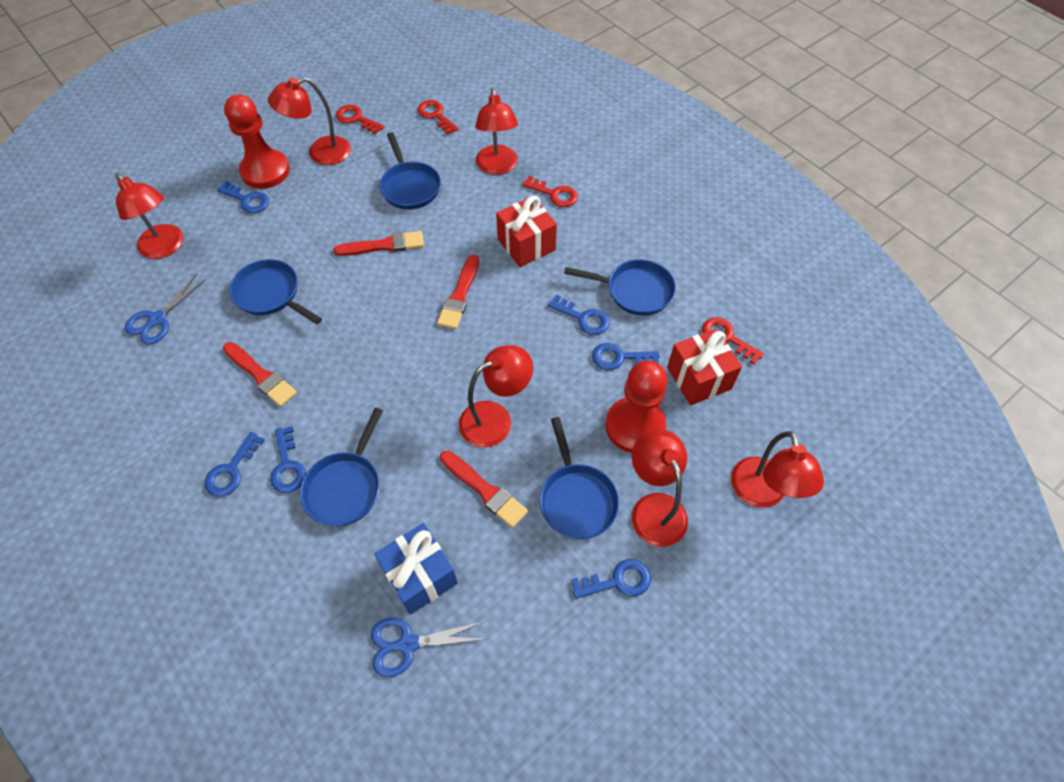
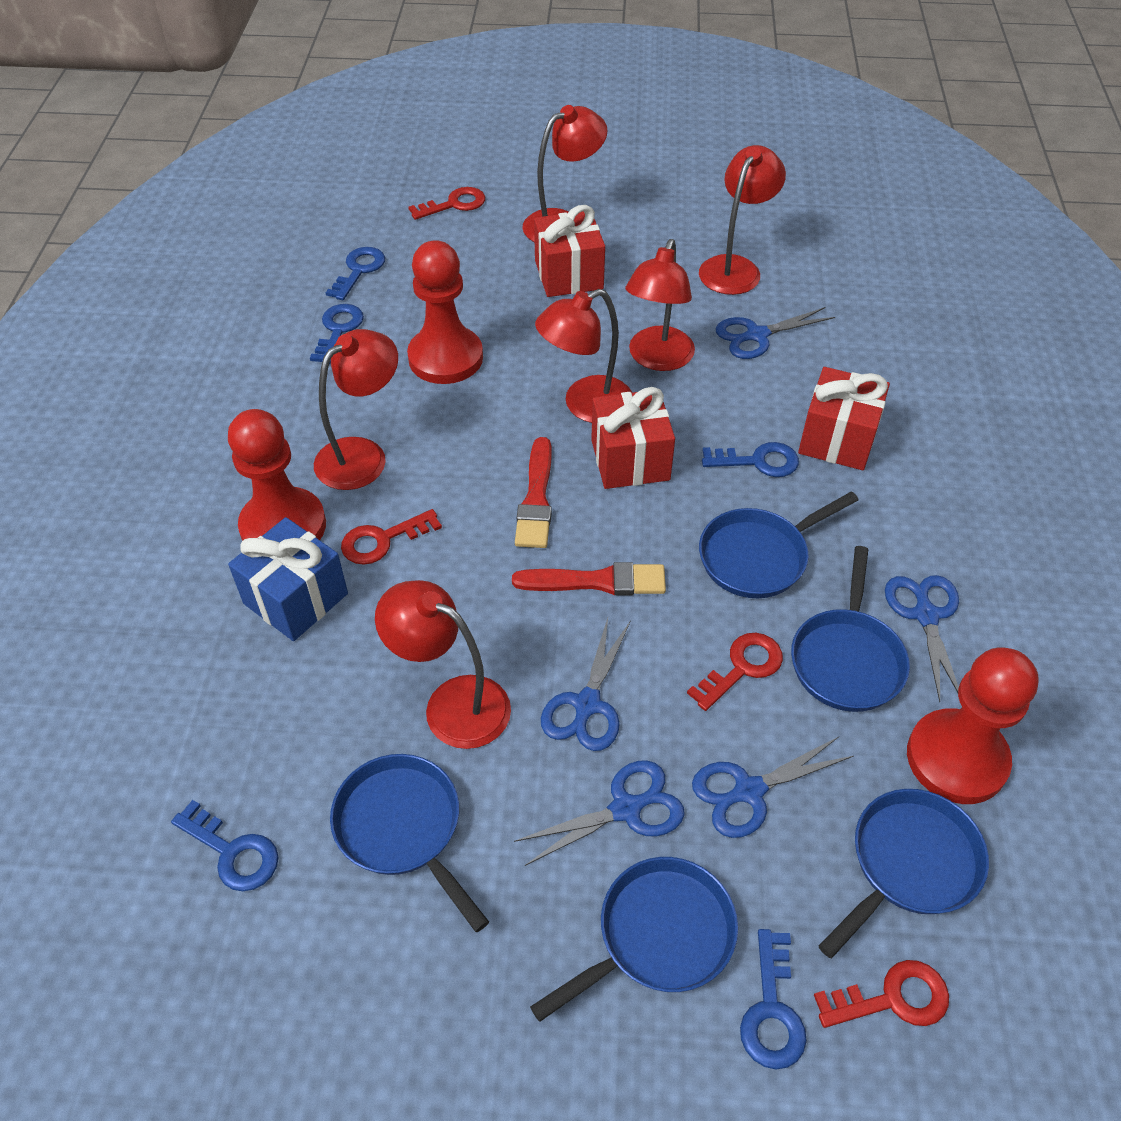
blue key: 6 -> 5
blue scissors: 2 -> 5
red brush: 4 -> 2
red gift: 2 -> 3
red pawn: 2 -> 3

